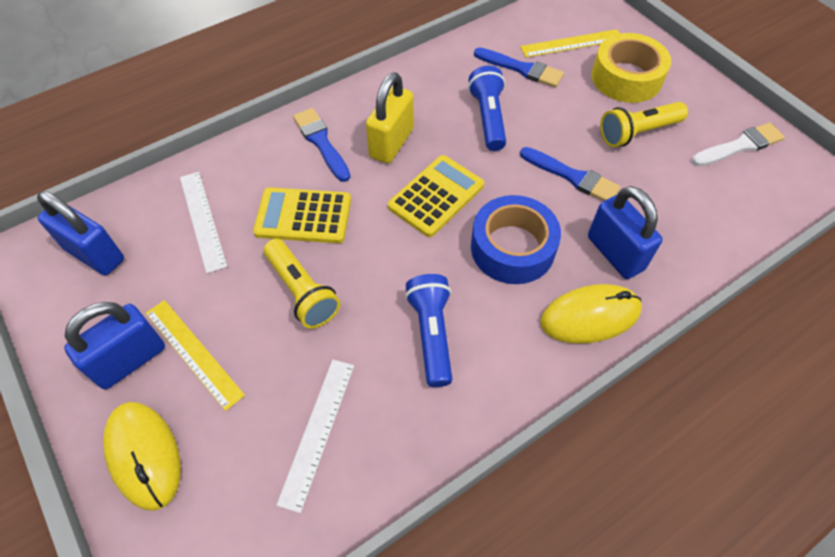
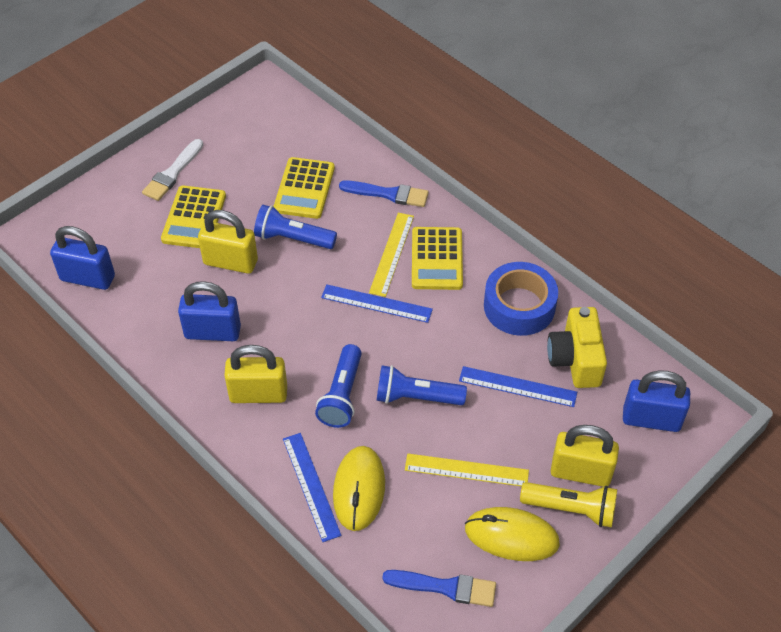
blue brush: 3 -> 2
blue flashlight: 2 -> 3
blue ruler: 0 -> 3
white ruler: 2 -> 0
yellow calculator: 2 -> 3
yellow camera: 0 -> 1
yellow flashlight: 2 -> 1
yellow padlock: 1 -> 3
yellow tape: 1 -> 0

